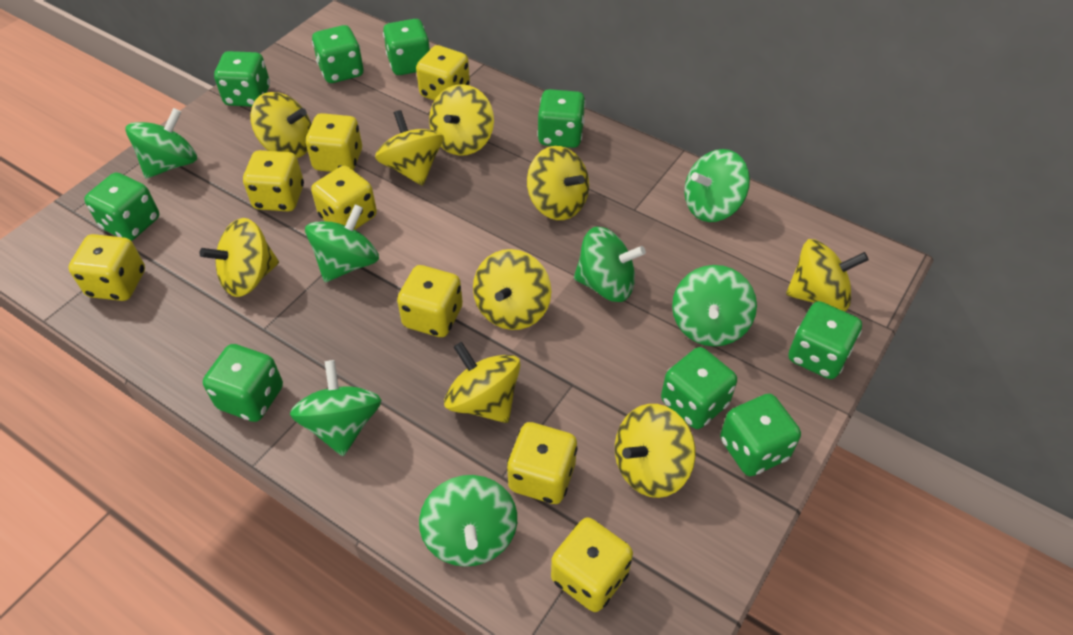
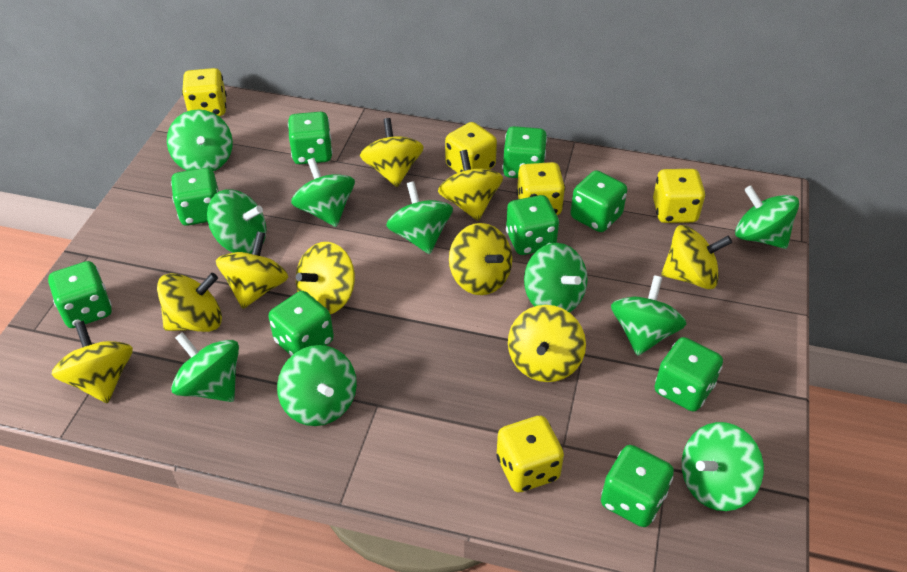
green spinning top: 7 -> 10
yellow dice: 8 -> 5

